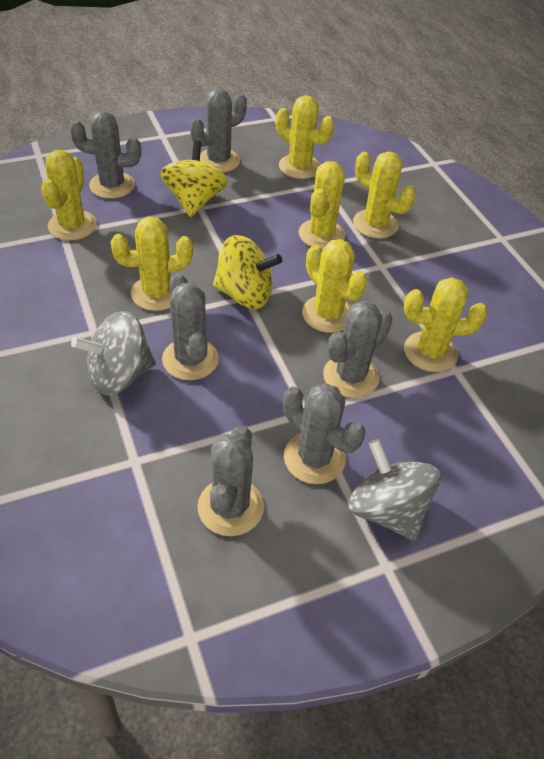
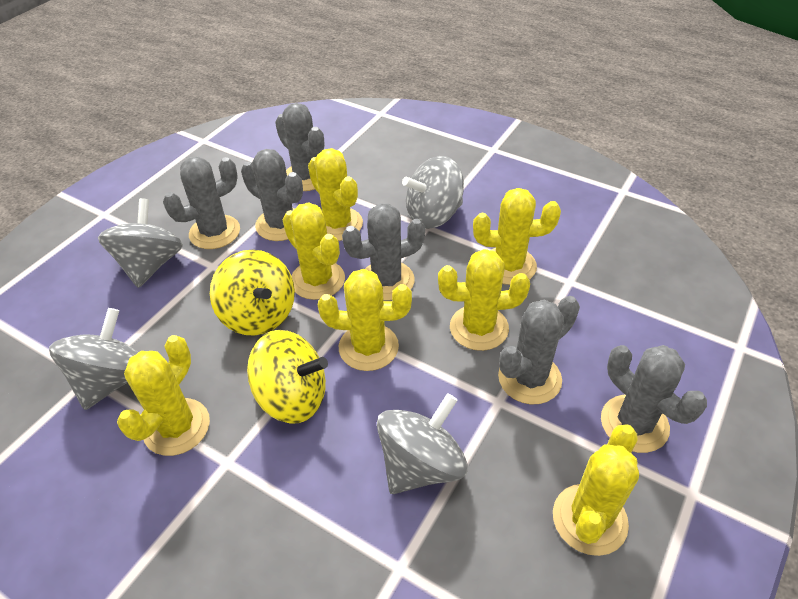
grey spinning top: 2 -> 4

